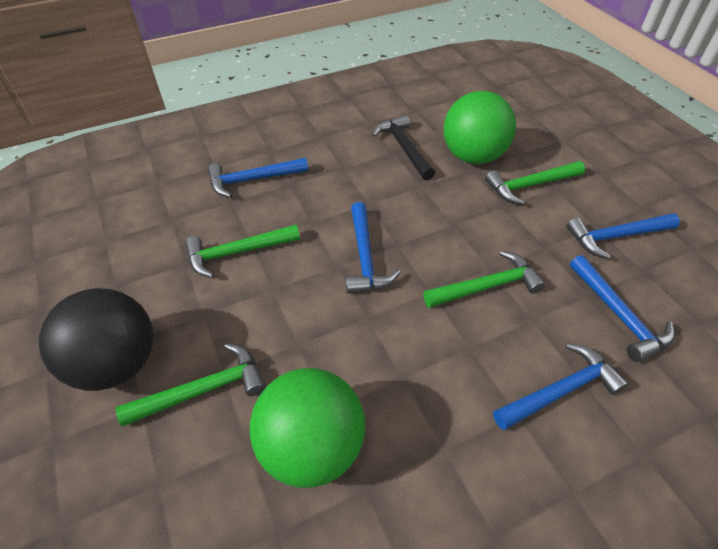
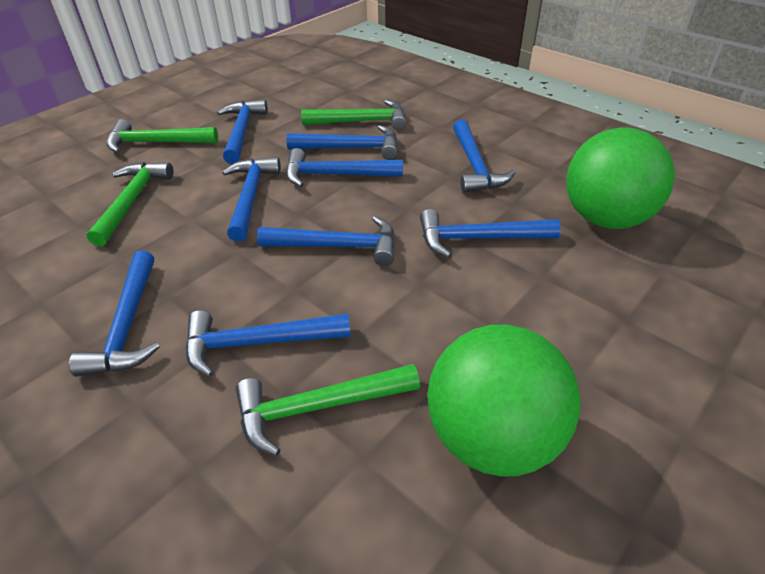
black ball: 1 -> 0
black hammer: 1 -> 0
blue hammer: 5 -> 9

